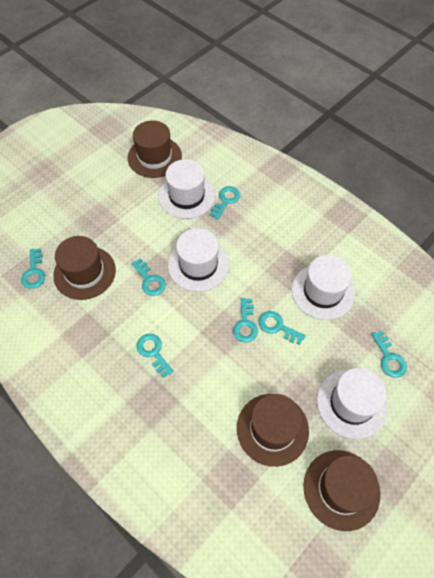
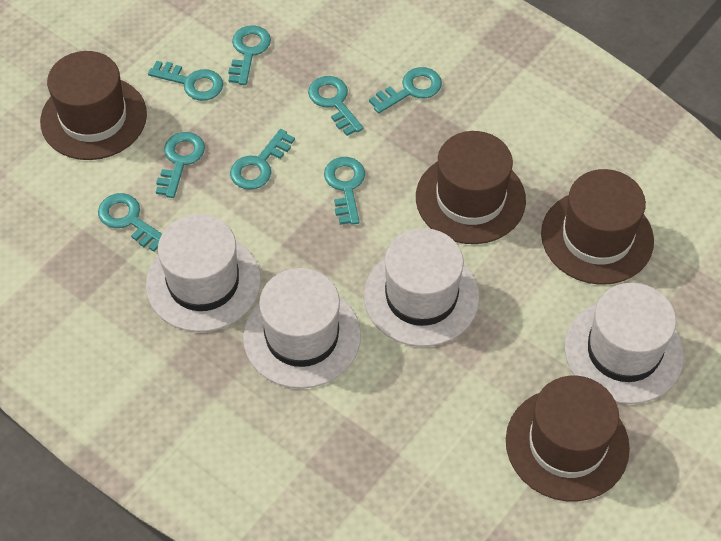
turquoise key: 7 -> 8

